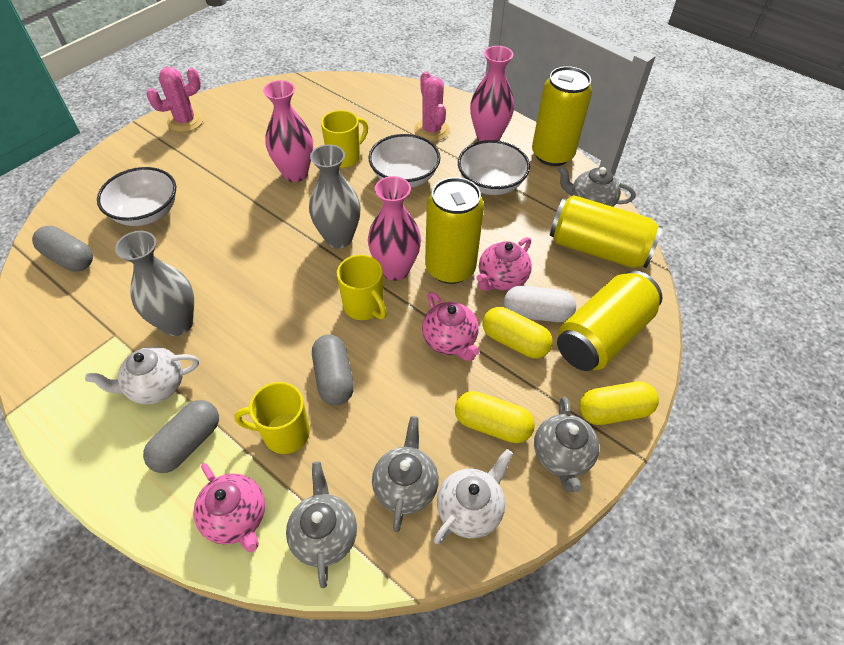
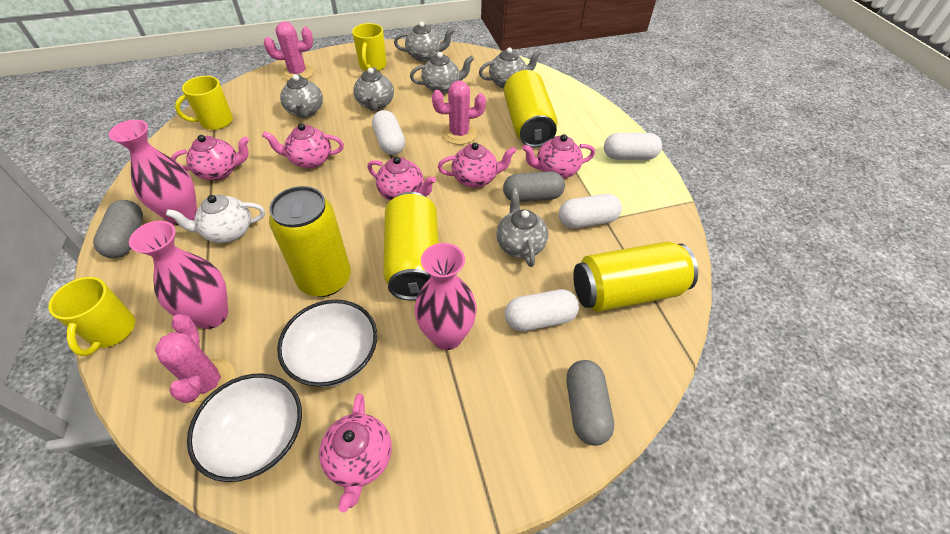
grey teapot: 4 -> 6
grey vase: 2 -> 0
pink cactus: 2 -> 3
pink teapot: 3 -> 6
white bowl: 3 -> 2
white capsule: 1 -> 4
white teapot: 2 -> 1
yellow capsule: 3 -> 0

